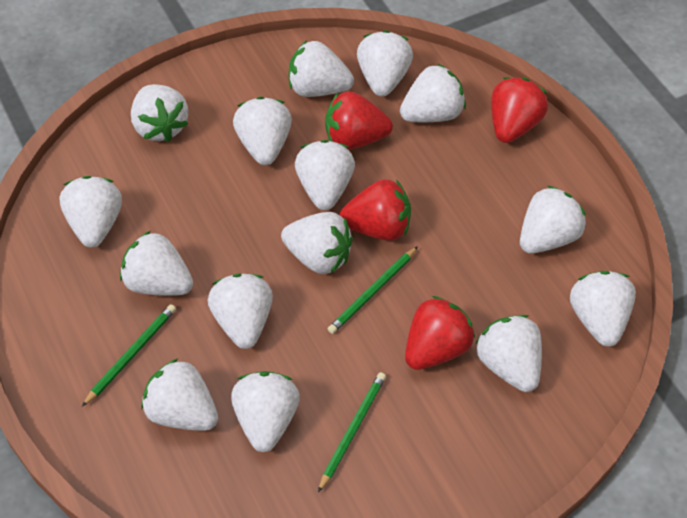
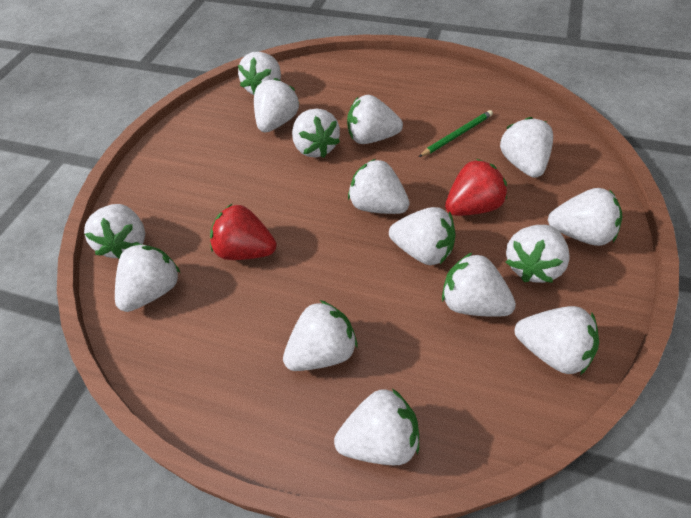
green pencil: 3 -> 1
red strawberry: 4 -> 2

